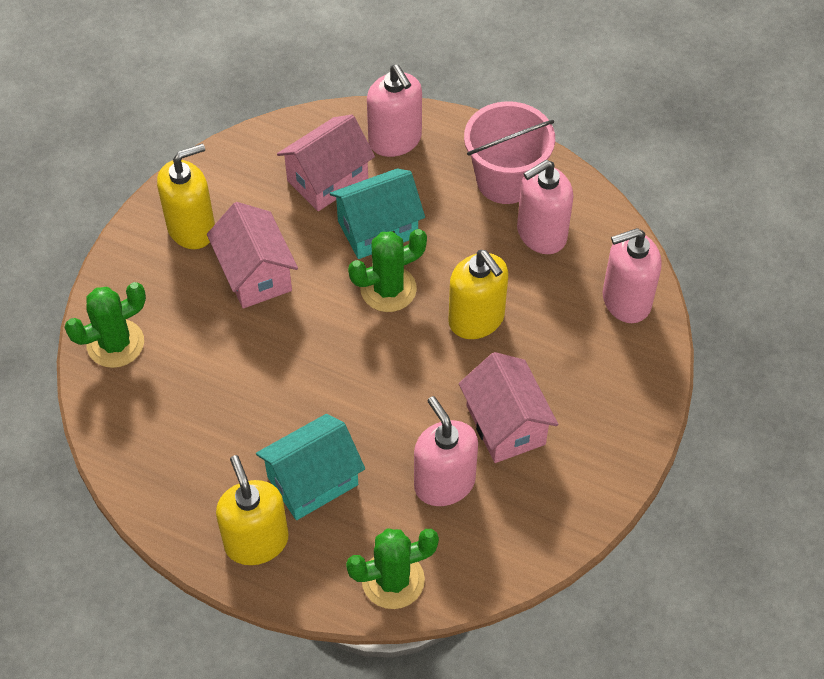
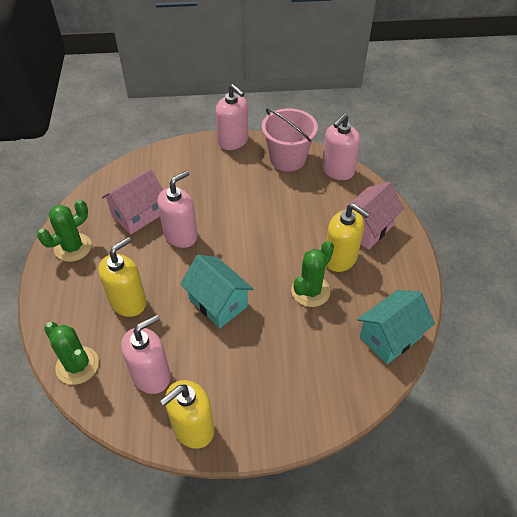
pink house: 3 -> 2

